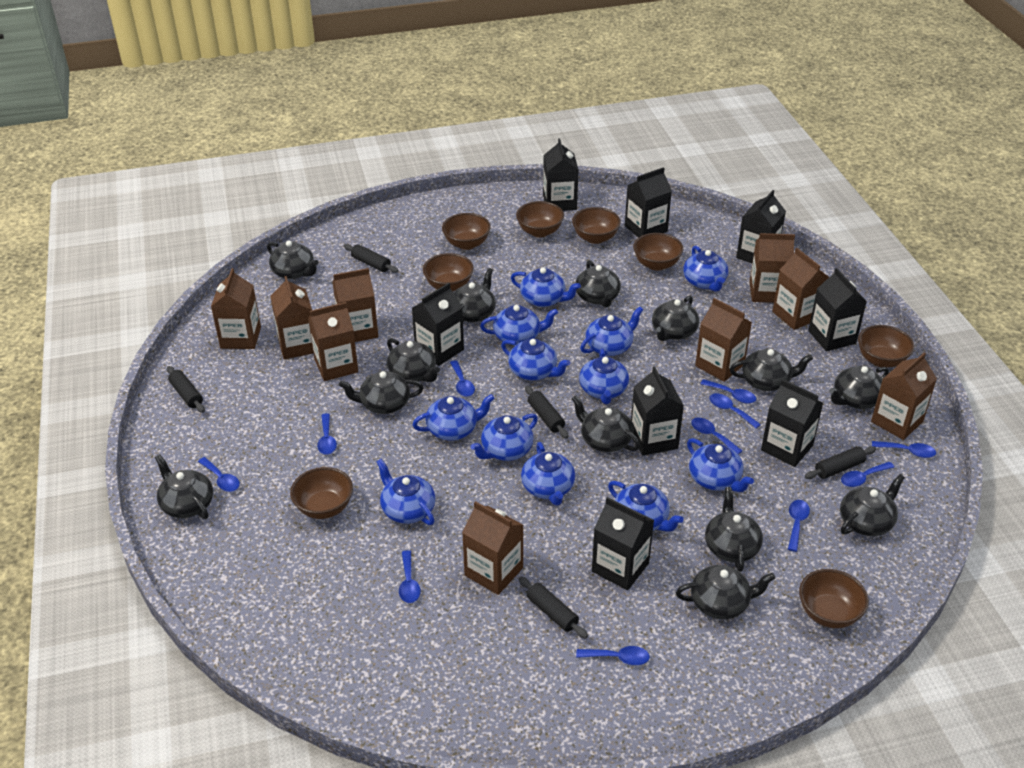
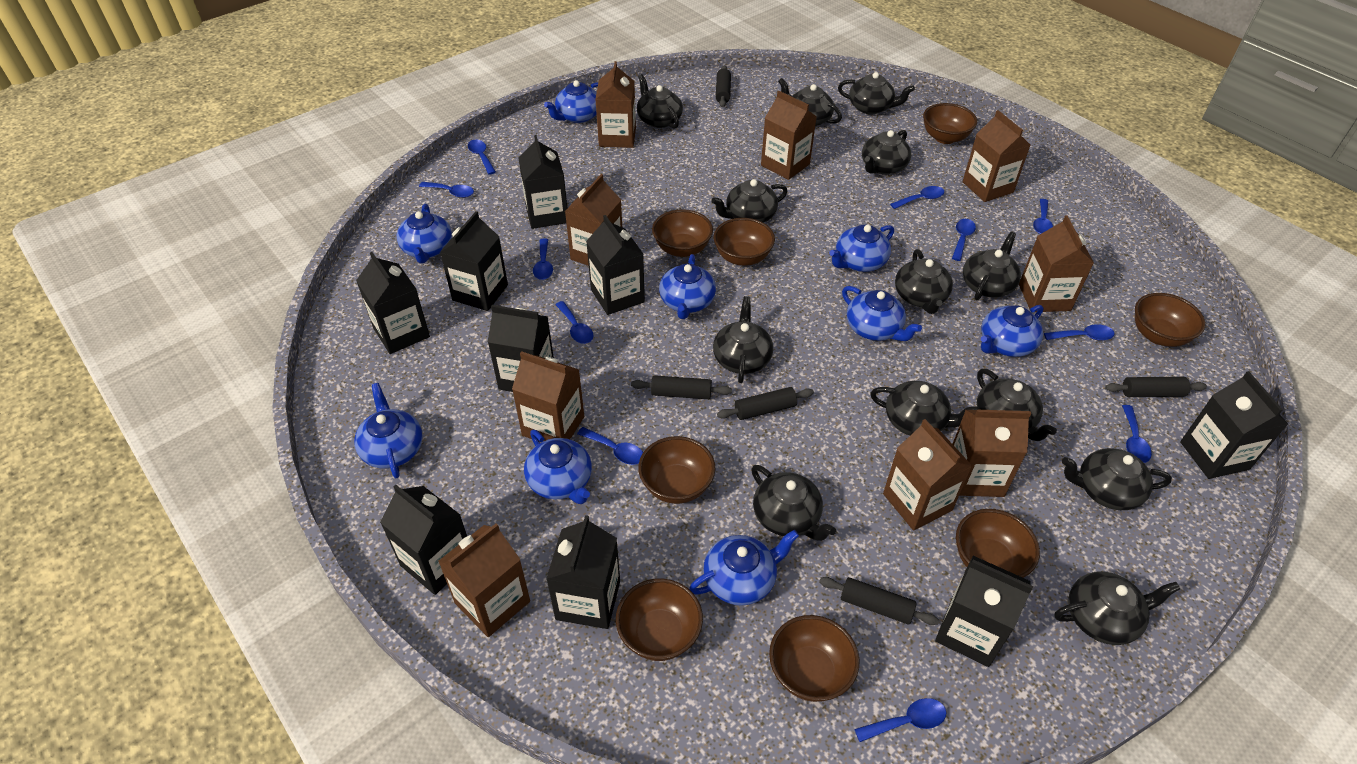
black carton: 8 -> 9
blue teapot: 12 -> 9

